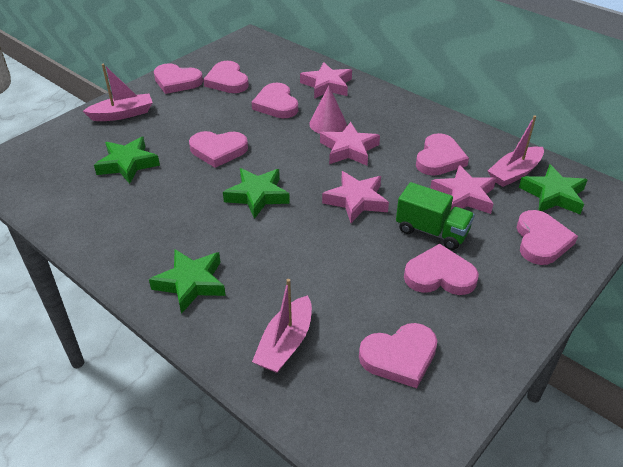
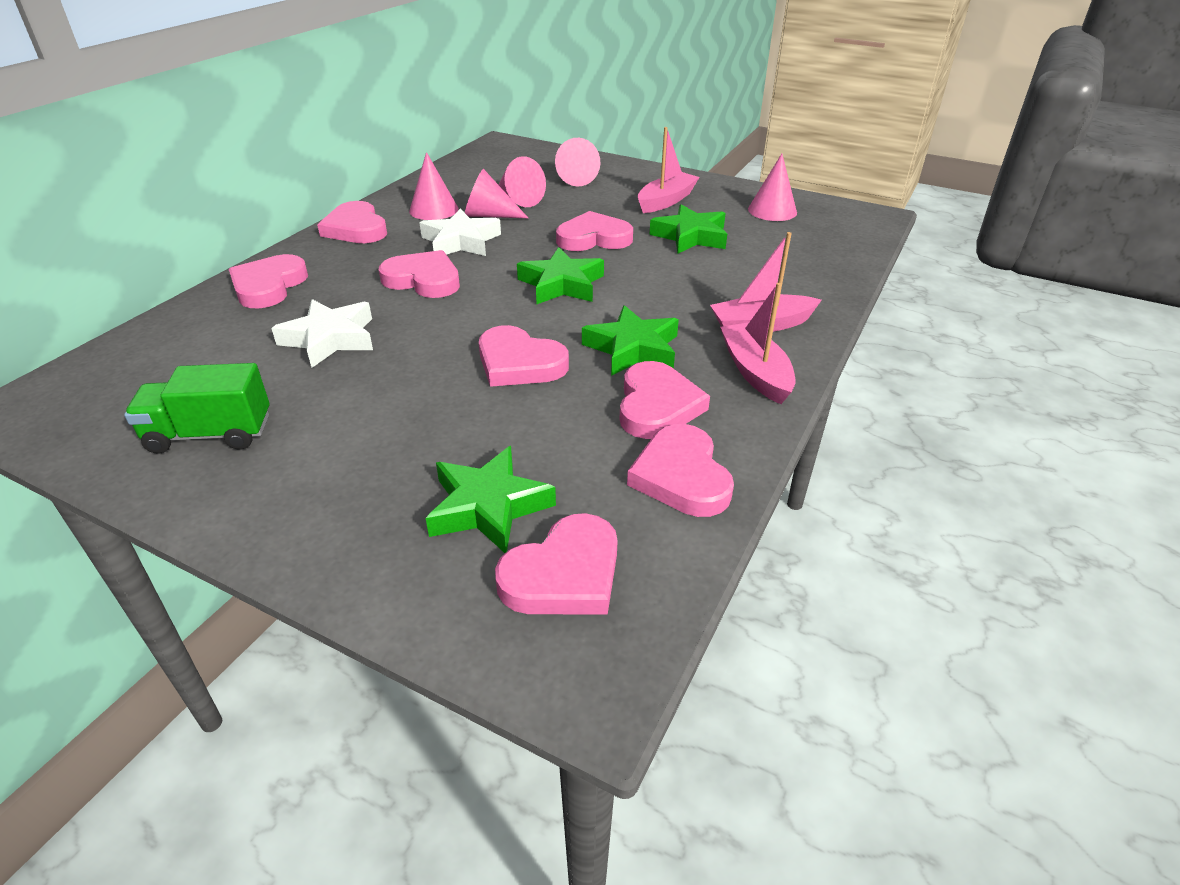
pink cone: 1 -> 5
pink star: 4 -> 0
white star: 0 -> 2

